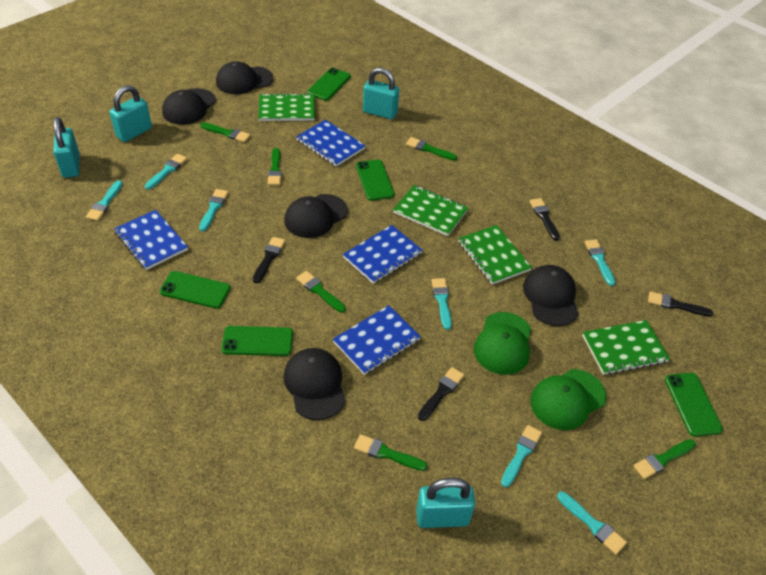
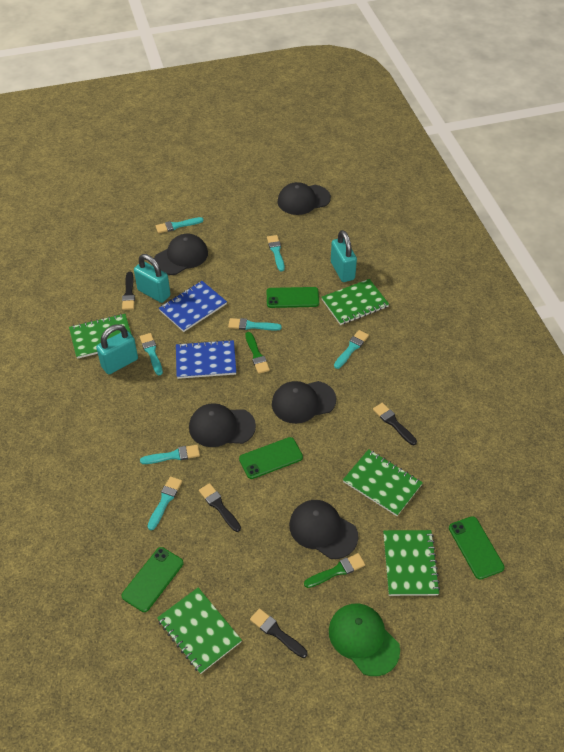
blue notebook: 4 -> 2
green brush: 6 -> 2
green cap: 2 -> 1
green notebook: 4 -> 5
green phone: 5 -> 4
turquoise padlock: 4 -> 3

